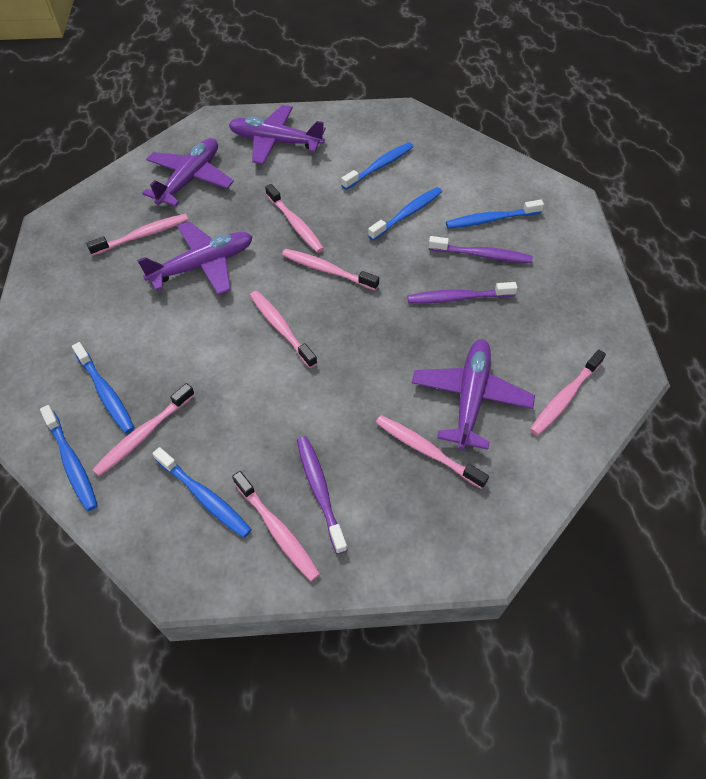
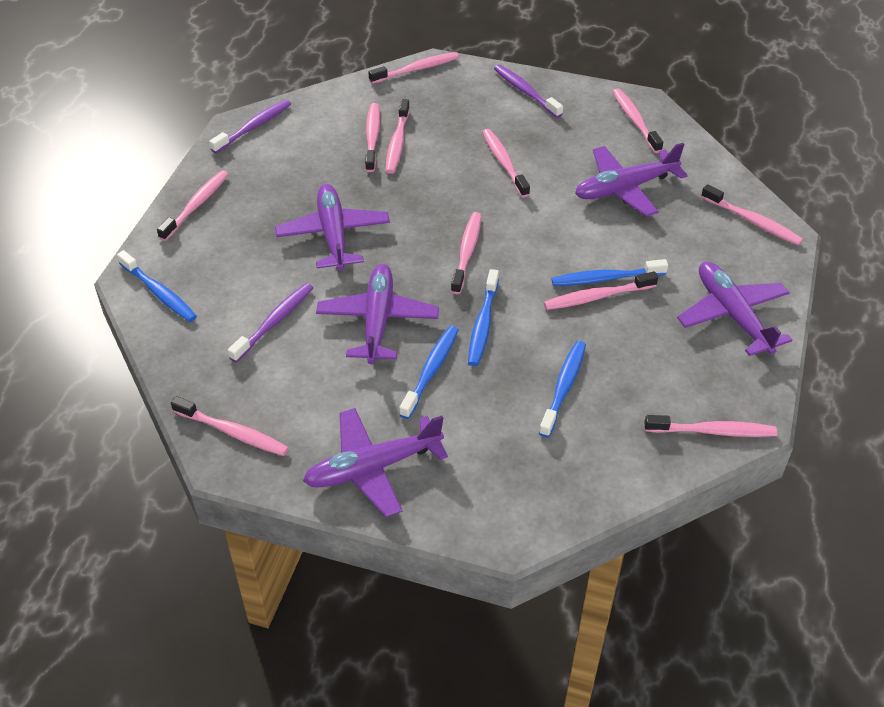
blue toothbrush: 6 -> 5
pink toothbrush: 8 -> 11
purple plane: 4 -> 5

